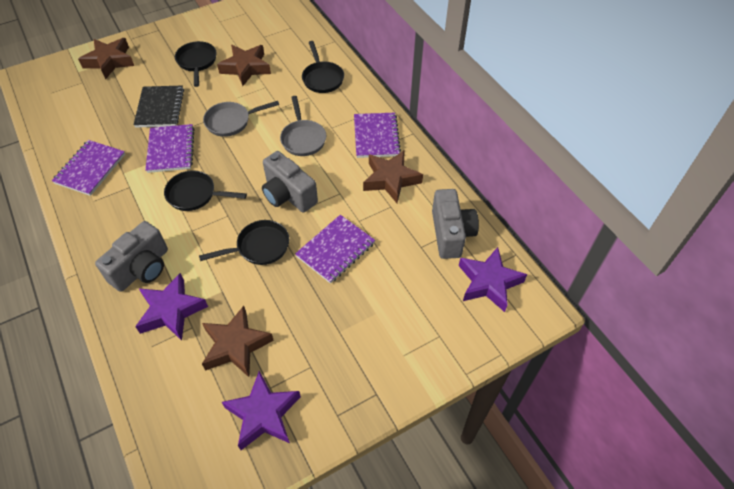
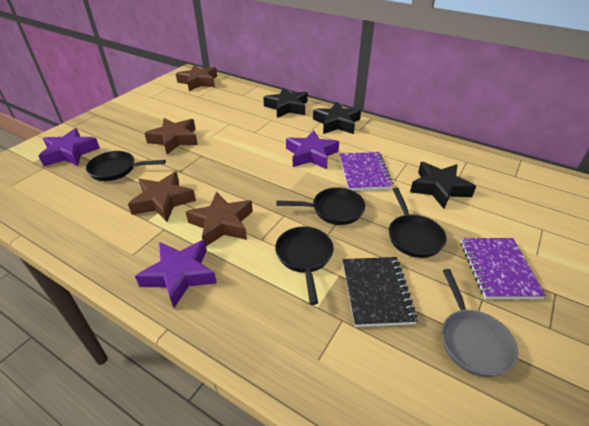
black star: 0 -> 3
grey camera: 3 -> 0
grey pan: 2 -> 1
purple notebook: 4 -> 2

